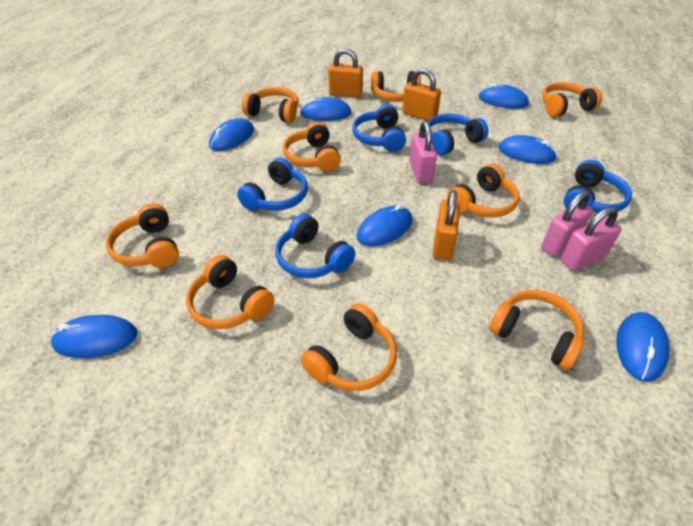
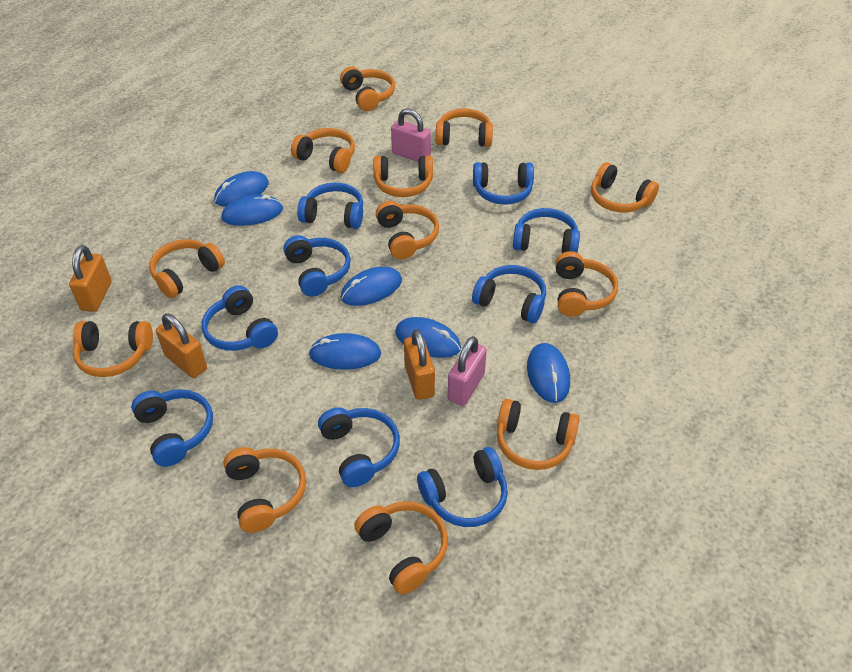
blue headphones: 5 -> 9
blue mouse: 7 -> 6
orange headphones: 9 -> 12
pink padlock: 3 -> 2

